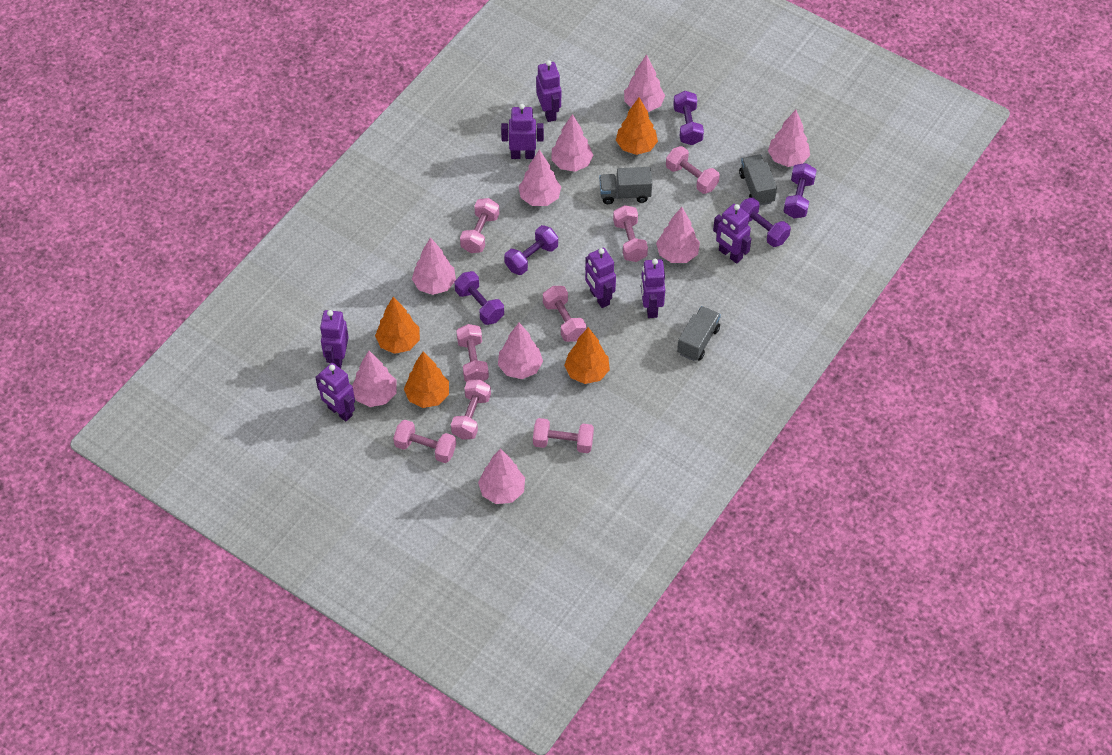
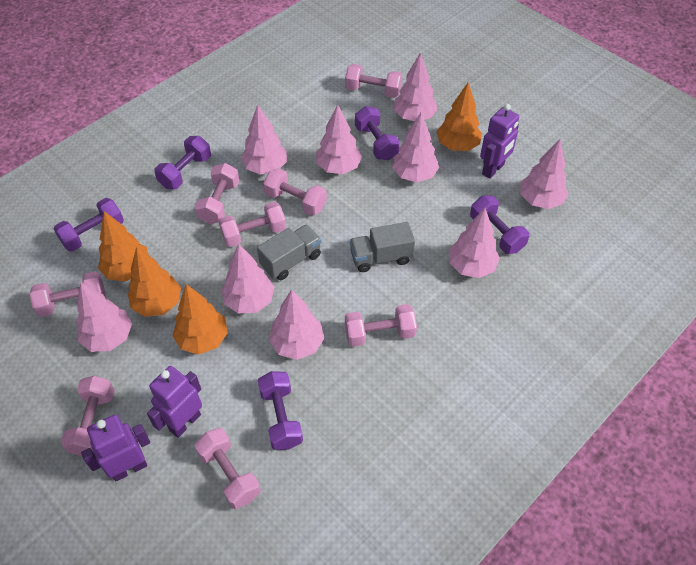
grey truck: 3 -> 2
purple robot: 7 -> 3

